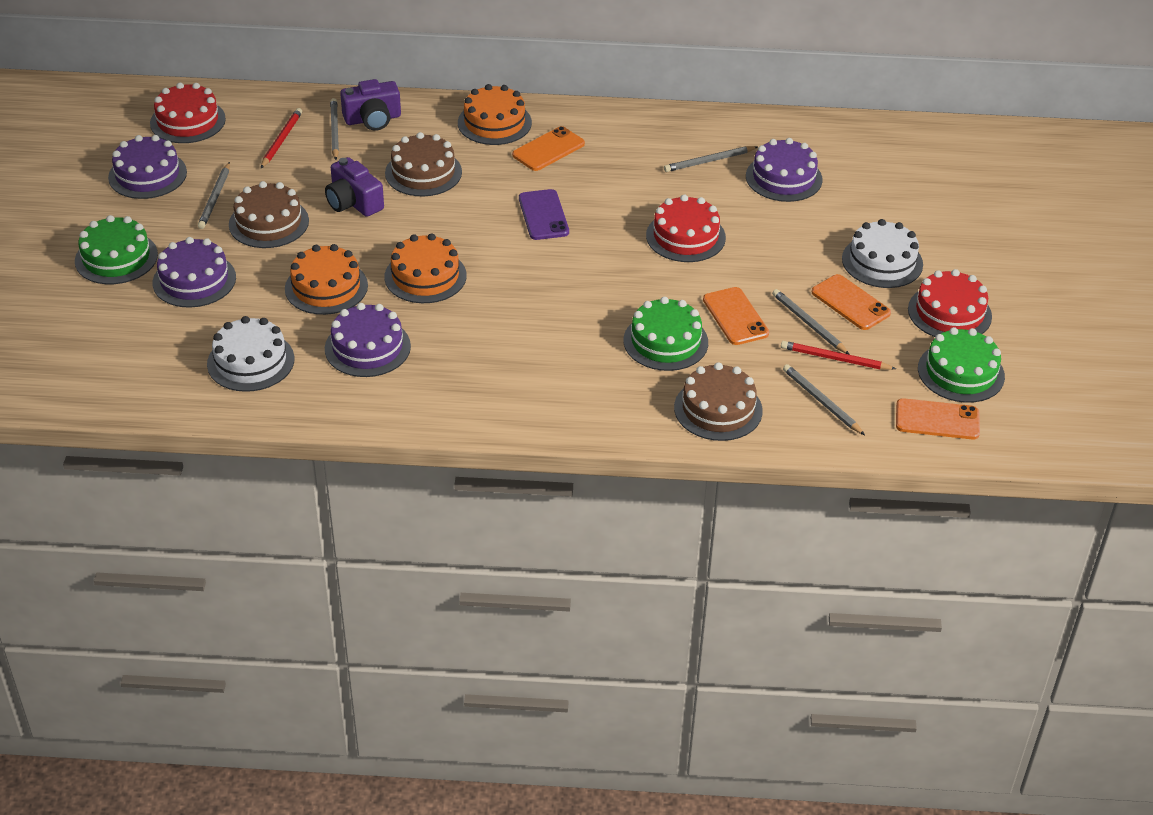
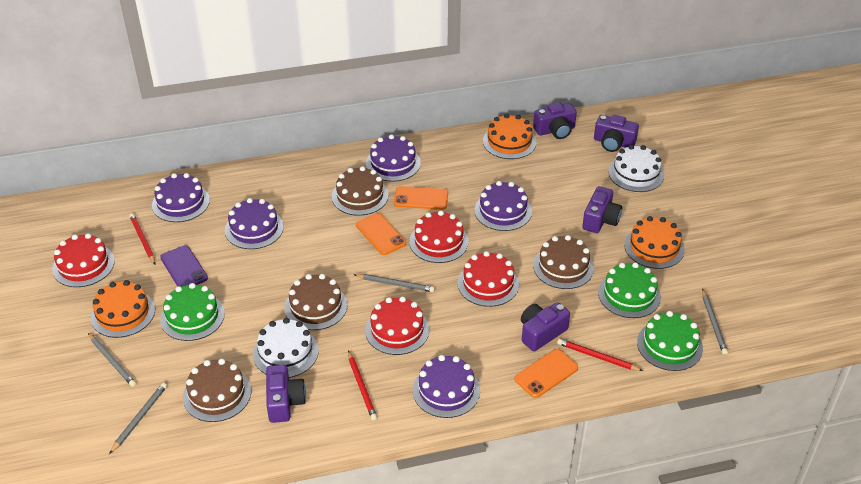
brown cake: 3 -> 4
grey pencil: 5 -> 4
orange phone: 4 -> 3
purple cake: 4 -> 5
purple camera: 2 -> 5
red cake: 3 -> 4
red pencil: 2 -> 3

